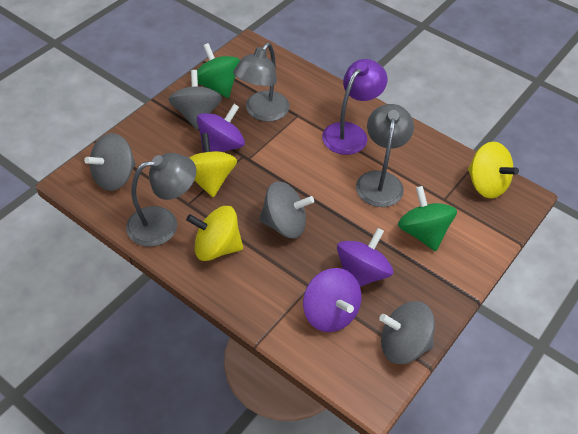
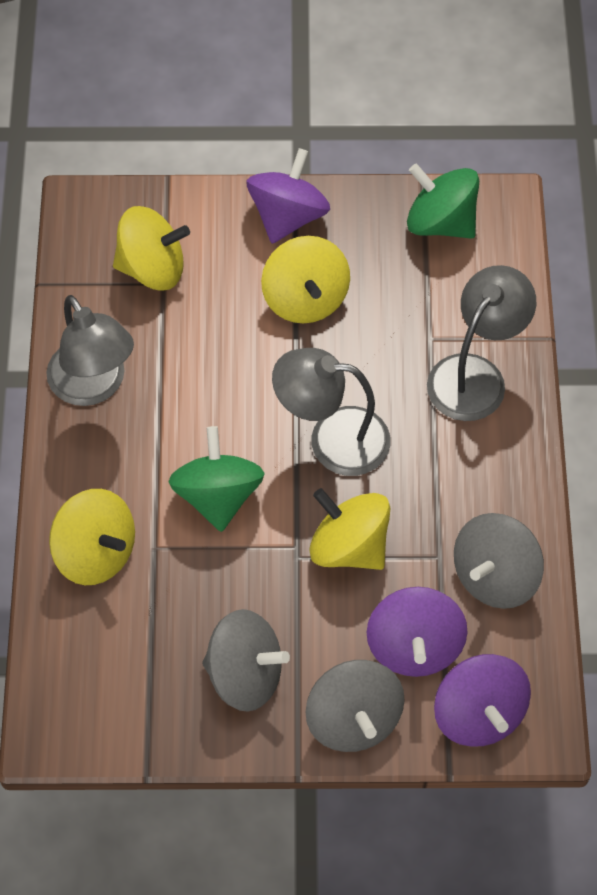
grey spinning top: 4 -> 3
purple lamp: 1 -> 0
yellow spinning top: 3 -> 4

